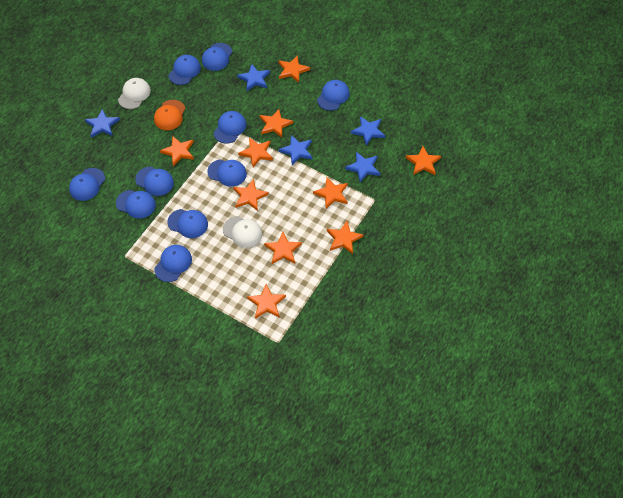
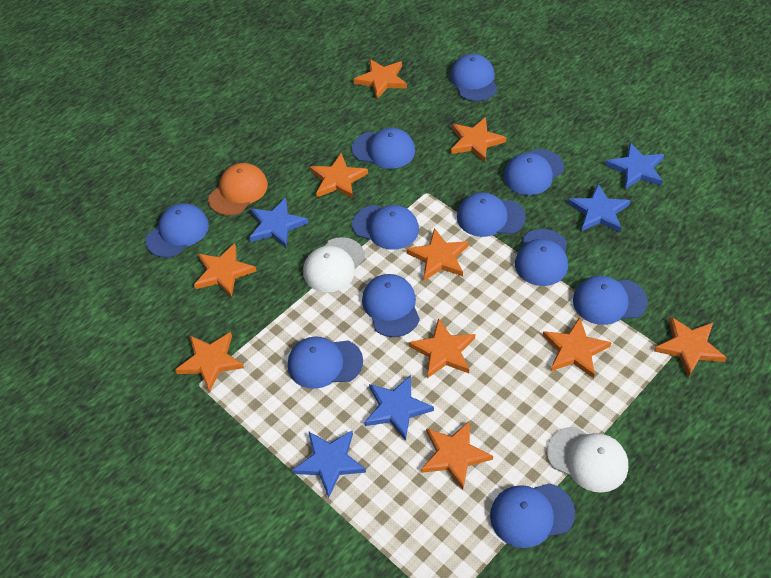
blue cap: 10 -> 11

